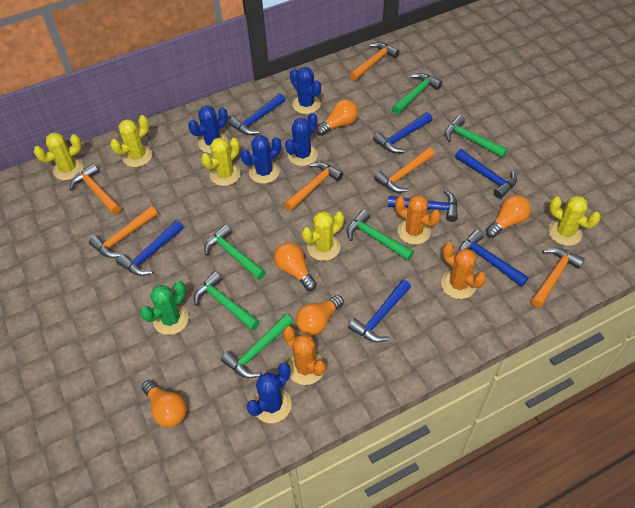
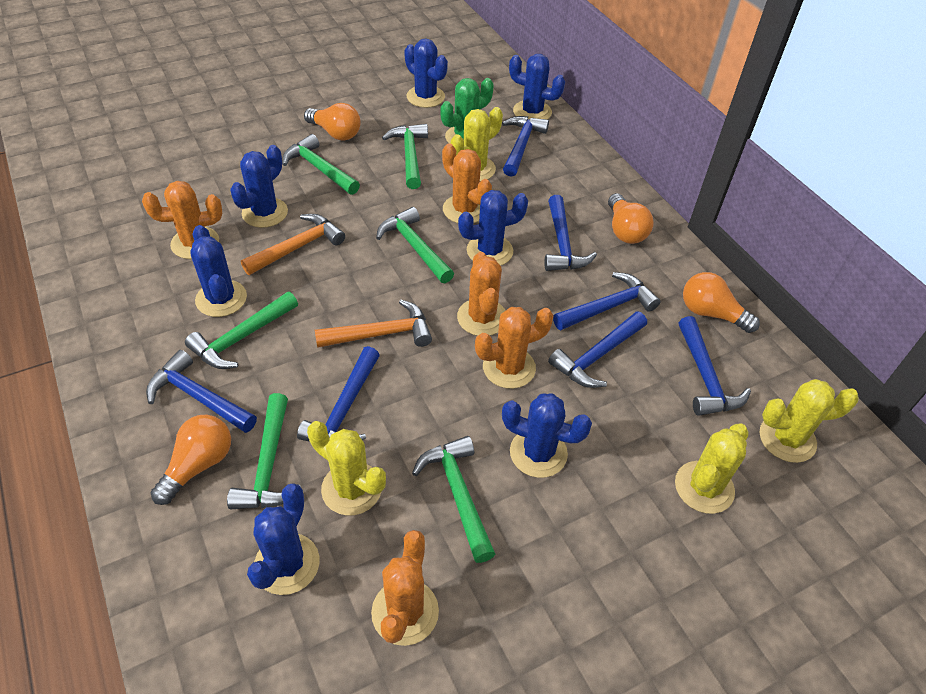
blue cactus: 5 -> 7
orange cactus: 3 -> 5
orange hammer: 6 -> 2
orange light bulb: 5 -> 4
yellow cactus: 5 -> 4

